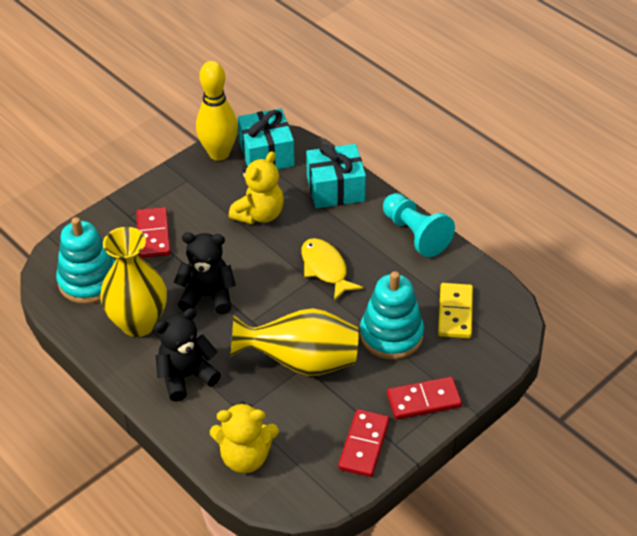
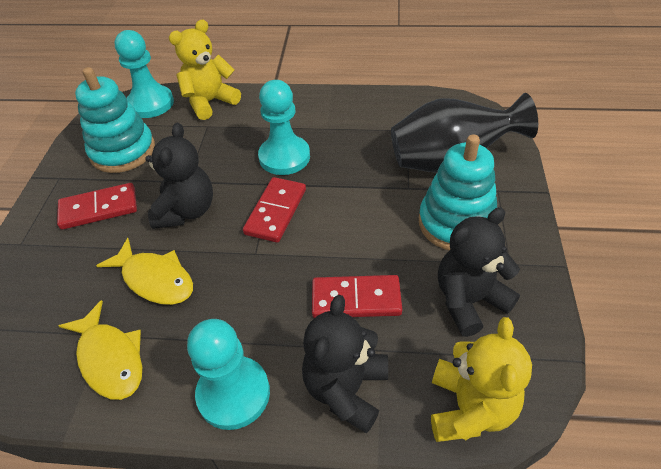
black teddy bear: 2 -> 3
black vase: 0 -> 1
turquoise gift: 2 -> 0
turquoise pawn: 1 -> 3
yellow bowling pin: 1 -> 0
yellow domino: 1 -> 0
yellow fish: 1 -> 2
yellow vase: 2 -> 0

